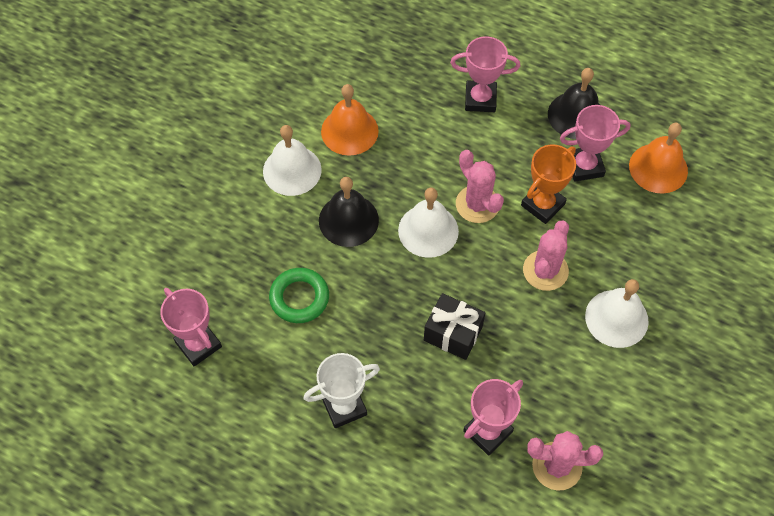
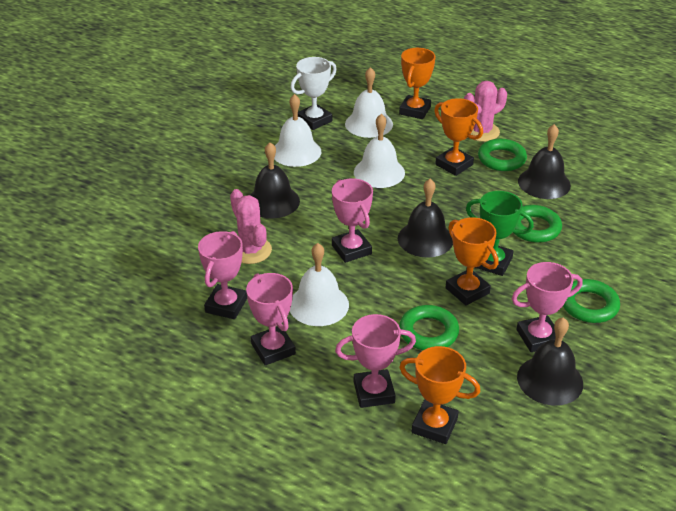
black bell: 2 -> 4
black gift: 1 -> 0
green ring: 1 -> 4
green trophy: 0 -> 1
orange bell: 2 -> 0
orange trophy: 1 -> 4
pink cactus: 3 -> 2
pink trophy: 4 -> 5
white bell: 3 -> 4

